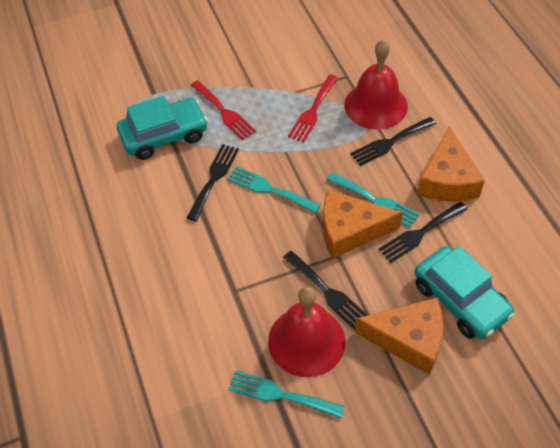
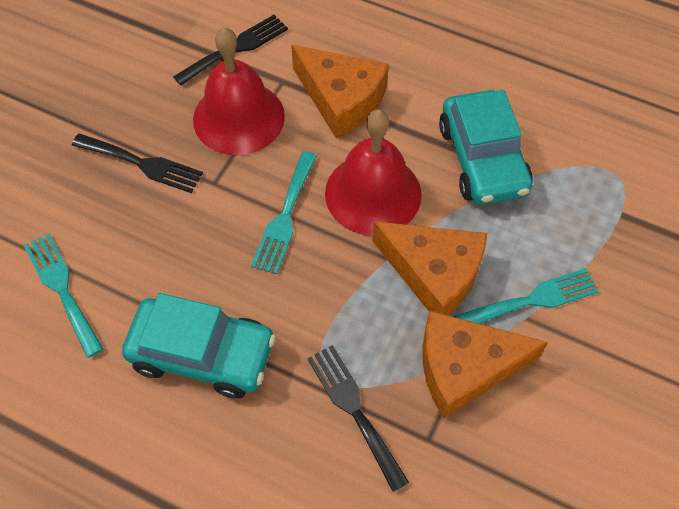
black fork: 4 -> 3
red fork: 2 -> 0

